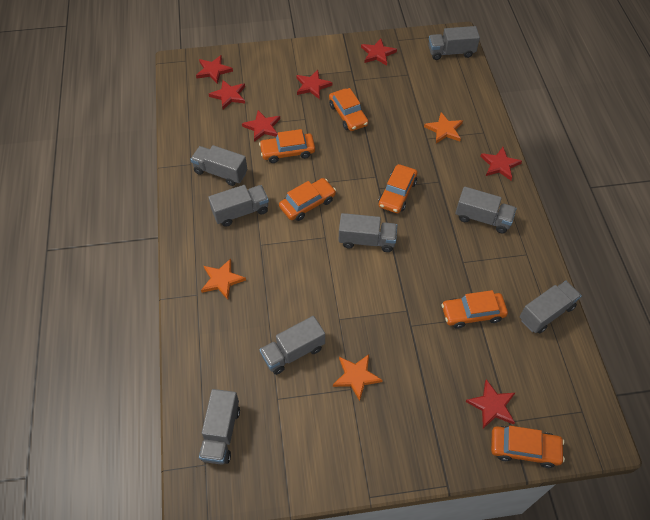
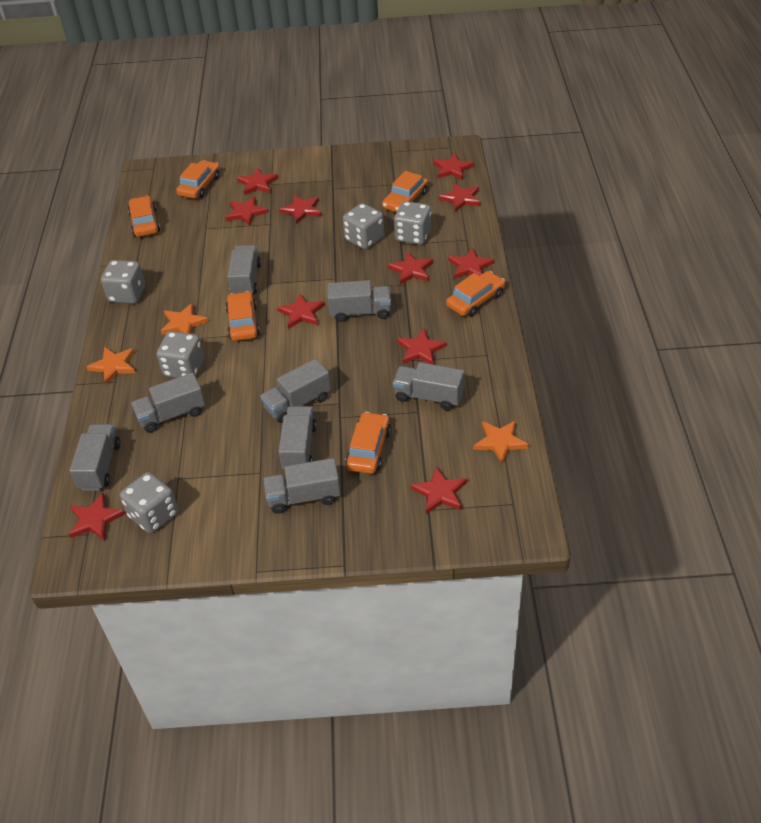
grey dice: 0 -> 5
red star: 7 -> 11

